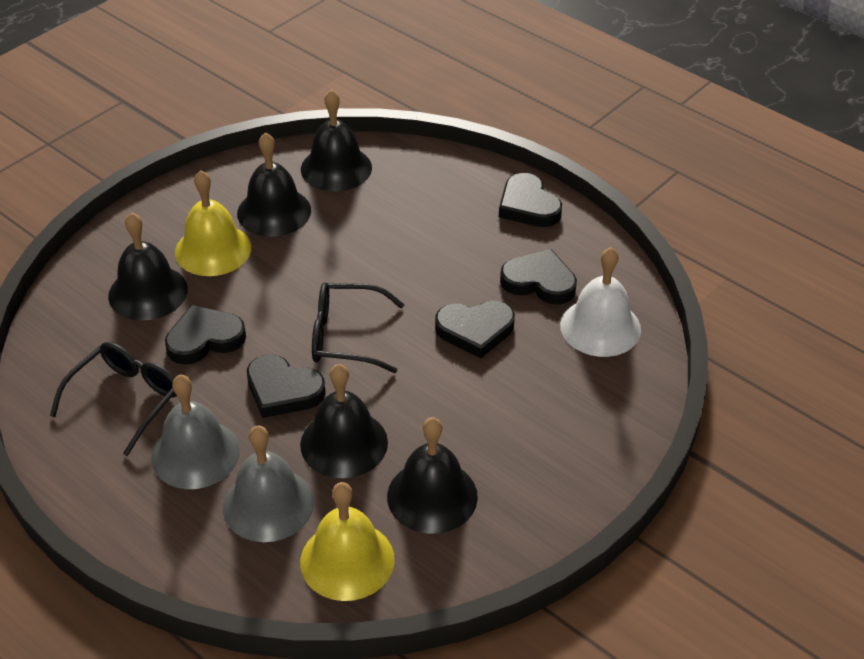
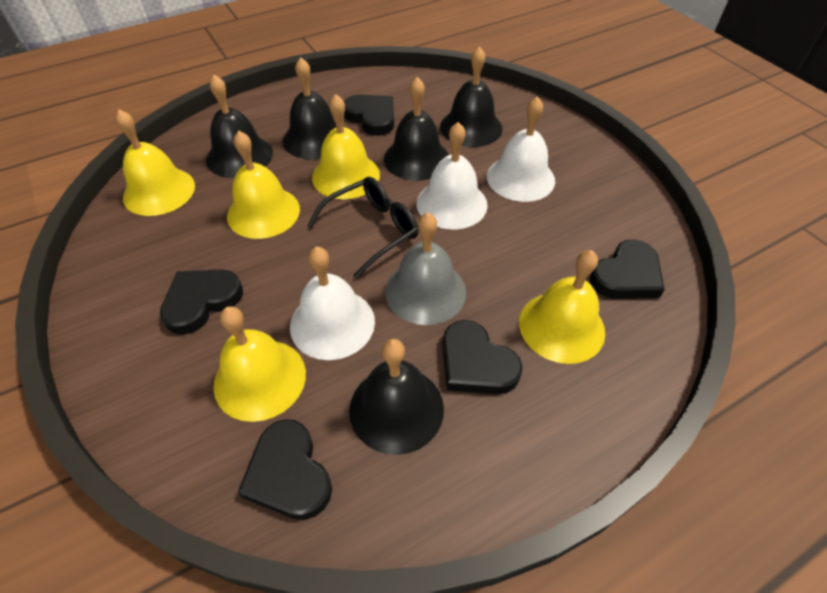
black glasses: 2 -> 1
grey bell: 2 -> 1
white bell: 1 -> 3
yellow bell: 2 -> 5

